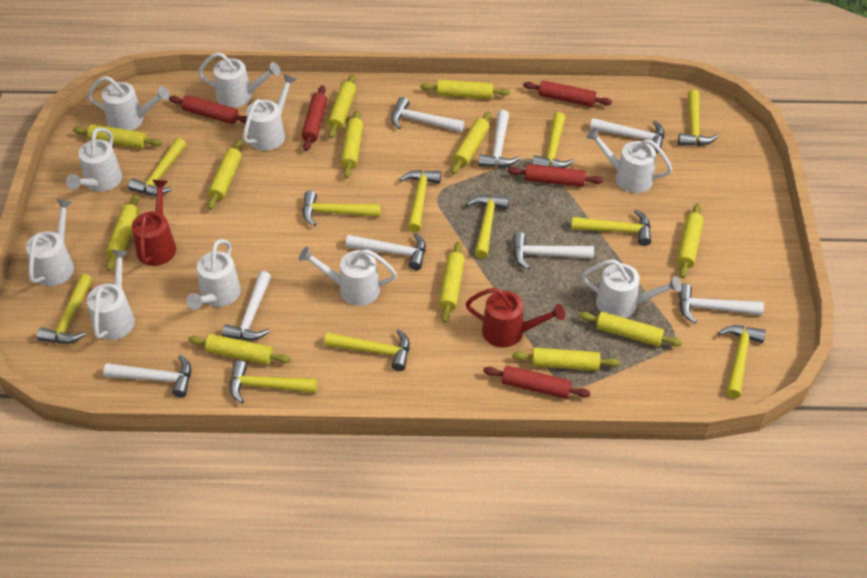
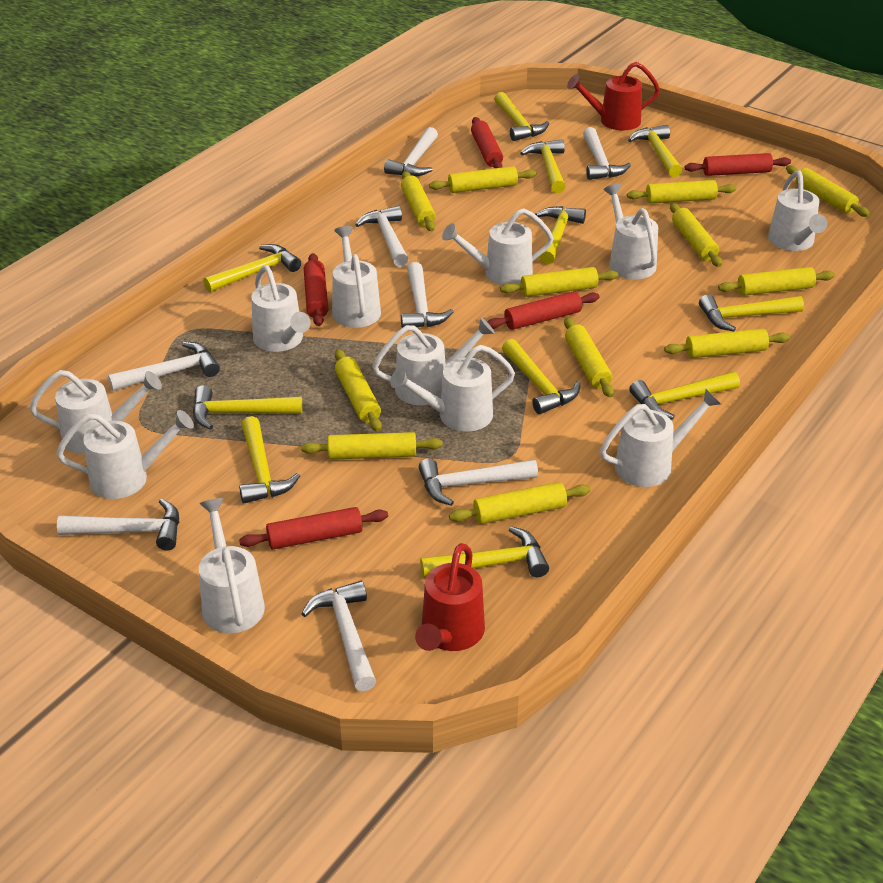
white watering can: 10 -> 11

